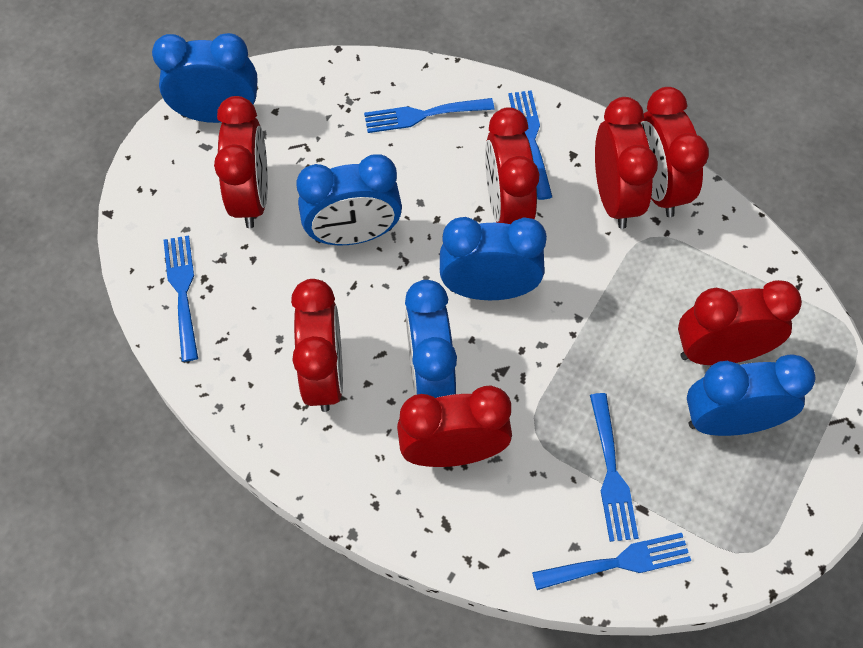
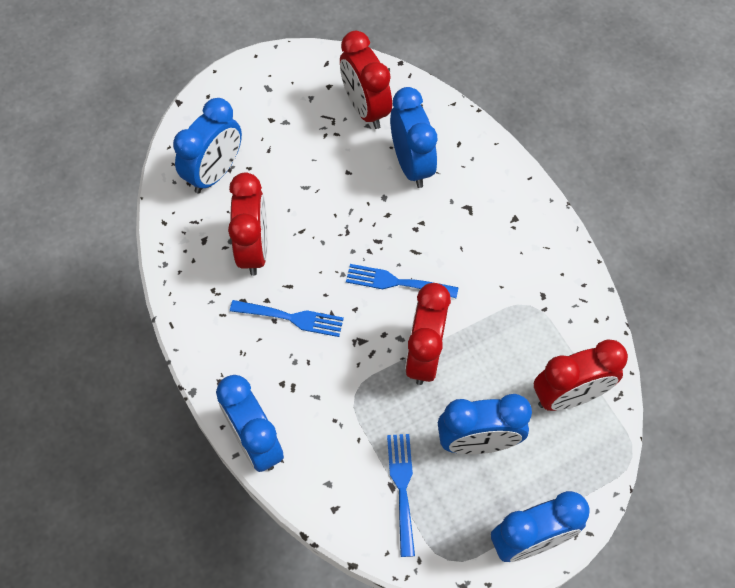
blue fork: 5 -> 3
red clock: 7 -> 4

